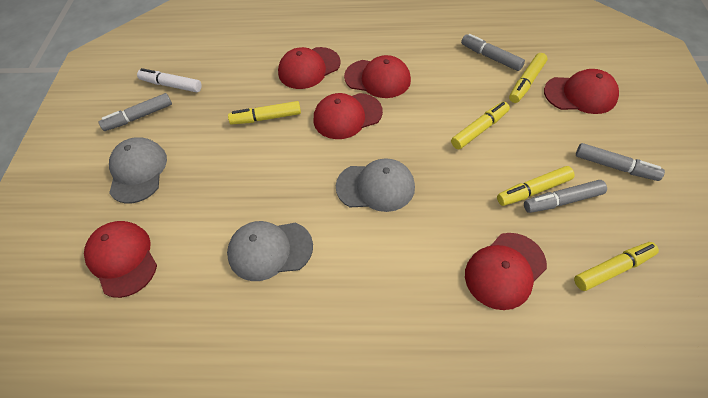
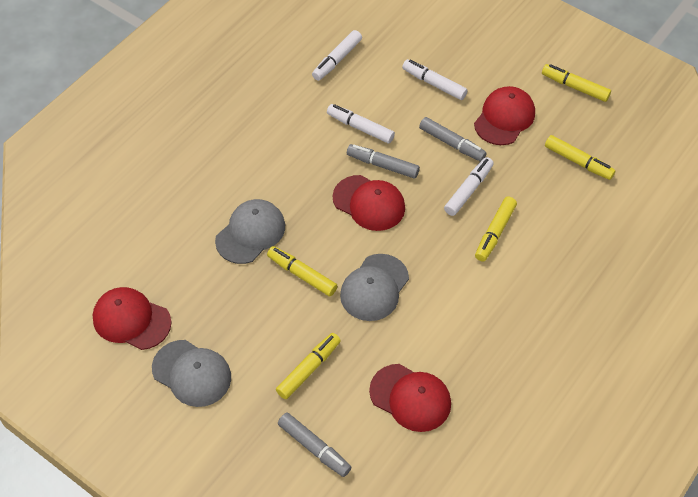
grey marker: 4 -> 3
red cap: 6 -> 4
white marker: 1 -> 4

